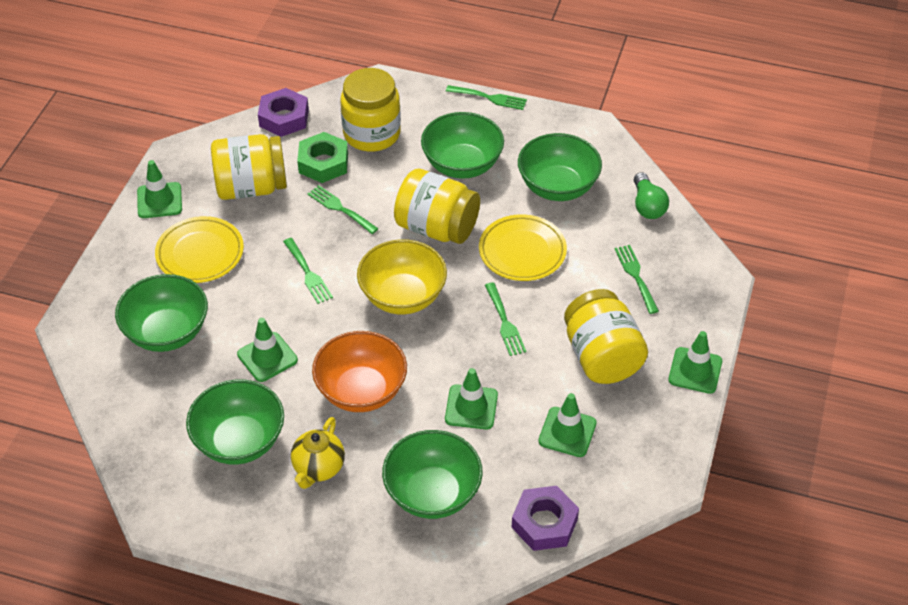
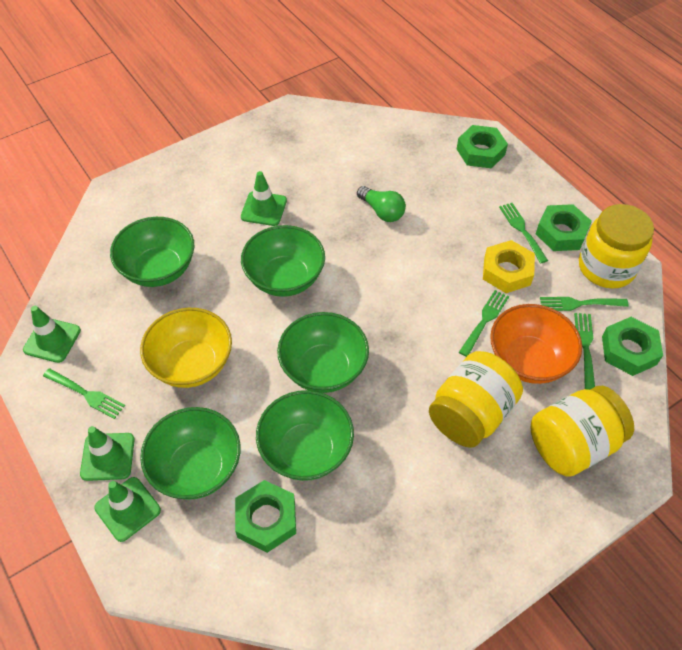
green nut: 1 -> 4
green traffic cone: 5 -> 4
purple nut: 2 -> 0
yellow jar: 4 -> 3
yellow nut: 0 -> 1
yellow plate: 2 -> 0
yellow teapot: 1 -> 0

